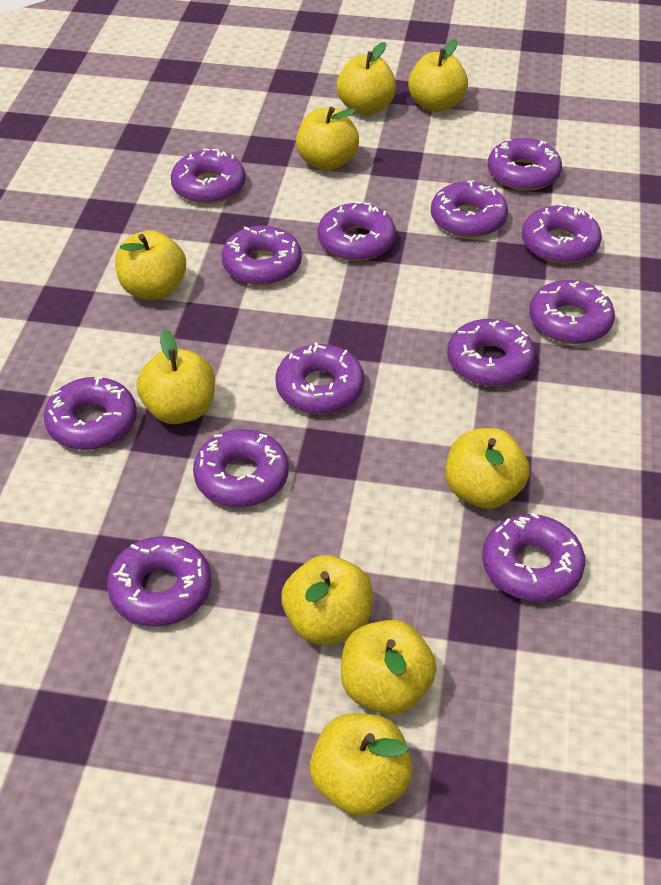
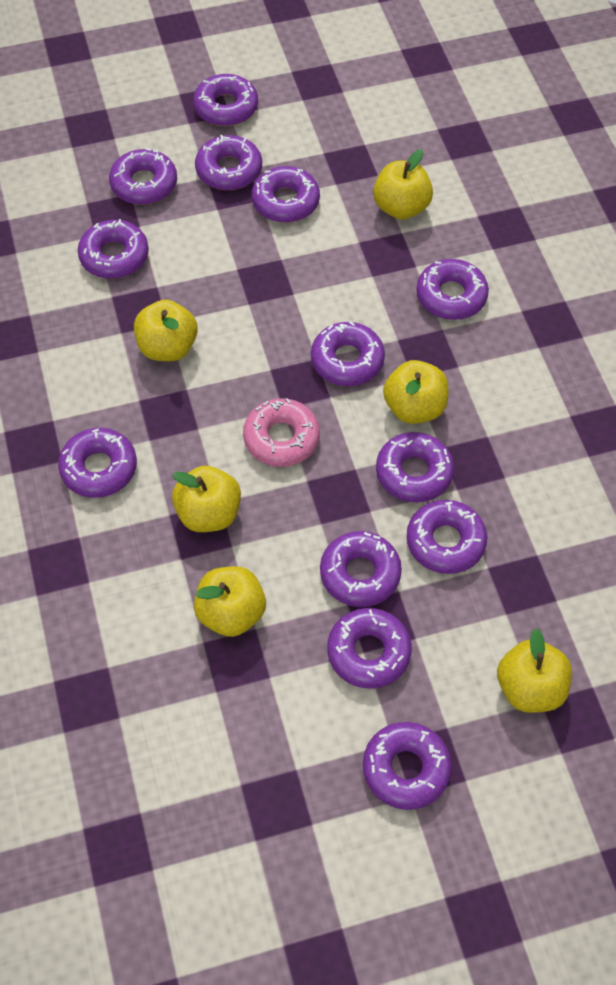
pink donut: 0 -> 1
yellow apple: 9 -> 6

